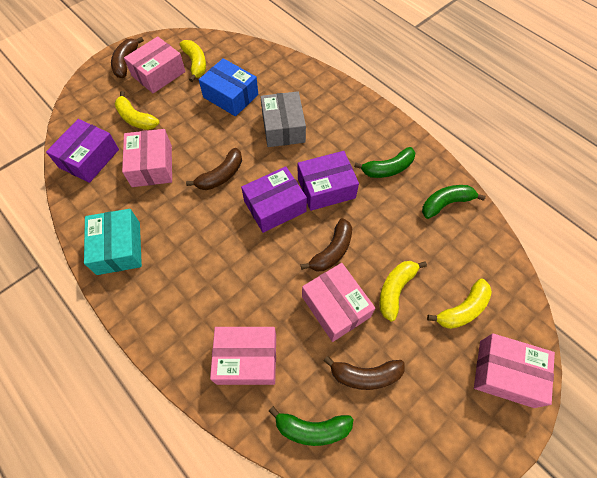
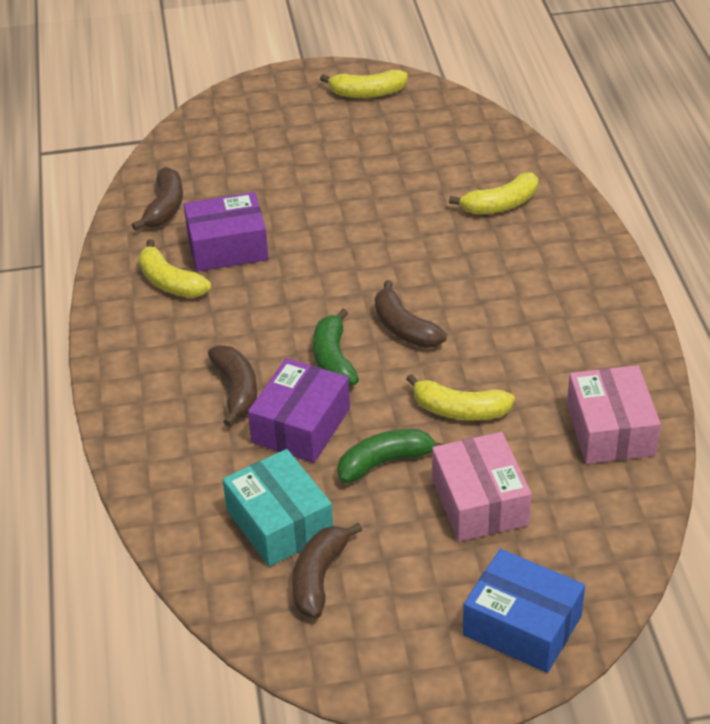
green banana: 3 -> 2
grey box: 1 -> 0
pink box: 5 -> 2
purple box: 3 -> 2

